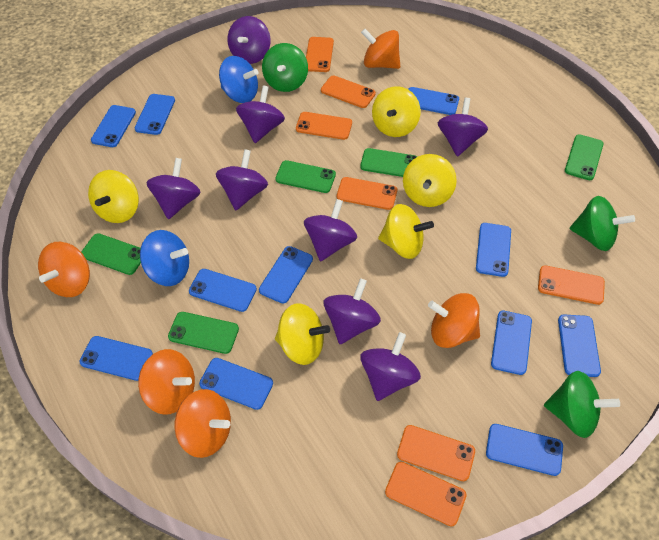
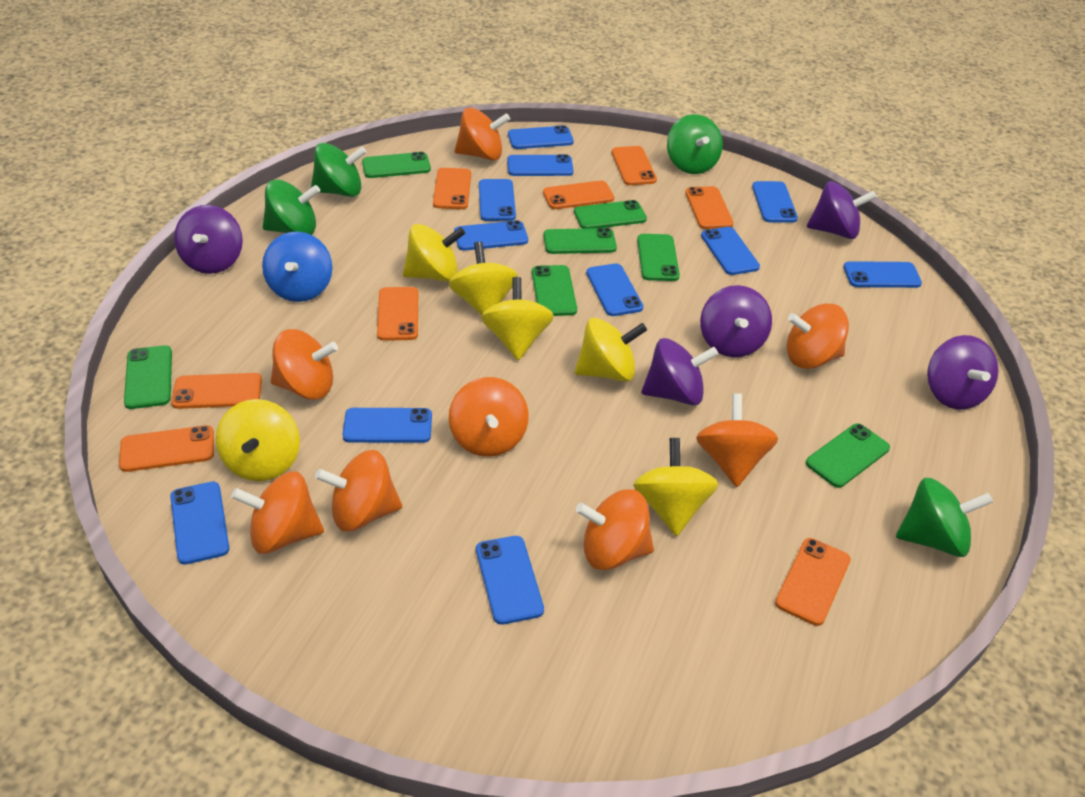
blue spinning top: 2 -> 1
green phone: 5 -> 7
green spinning top: 3 -> 4
orange phone: 7 -> 8
orange spinning top: 5 -> 8
purple spinning top: 8 -> 5
yellow spinning top: 5 -> 6

